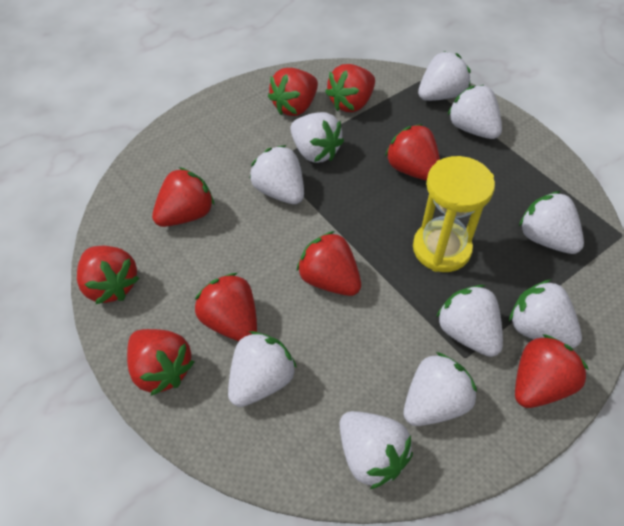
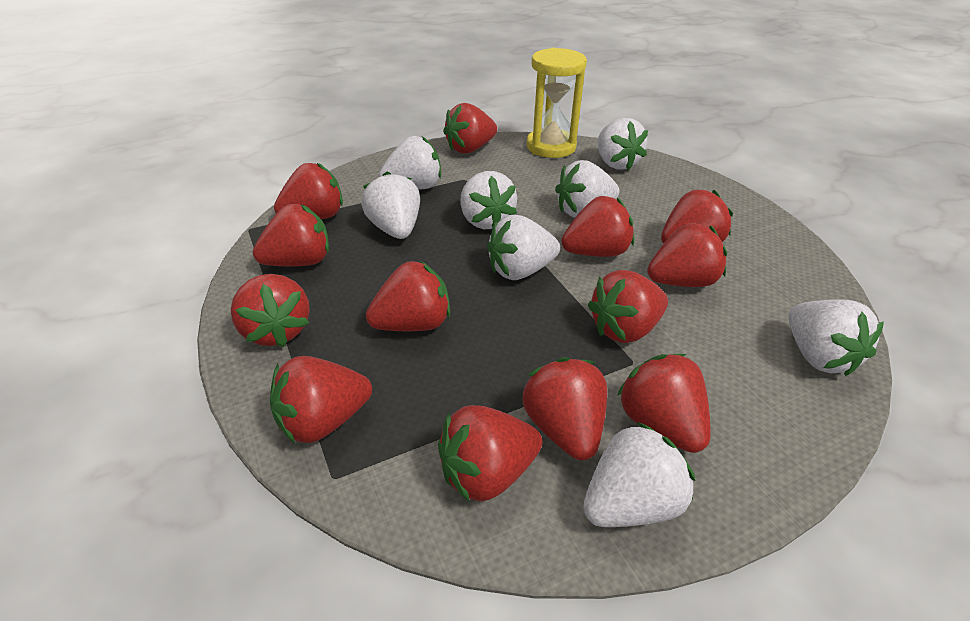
red strawberry: 9 -> 13
white strawberry: 10 -> 8

